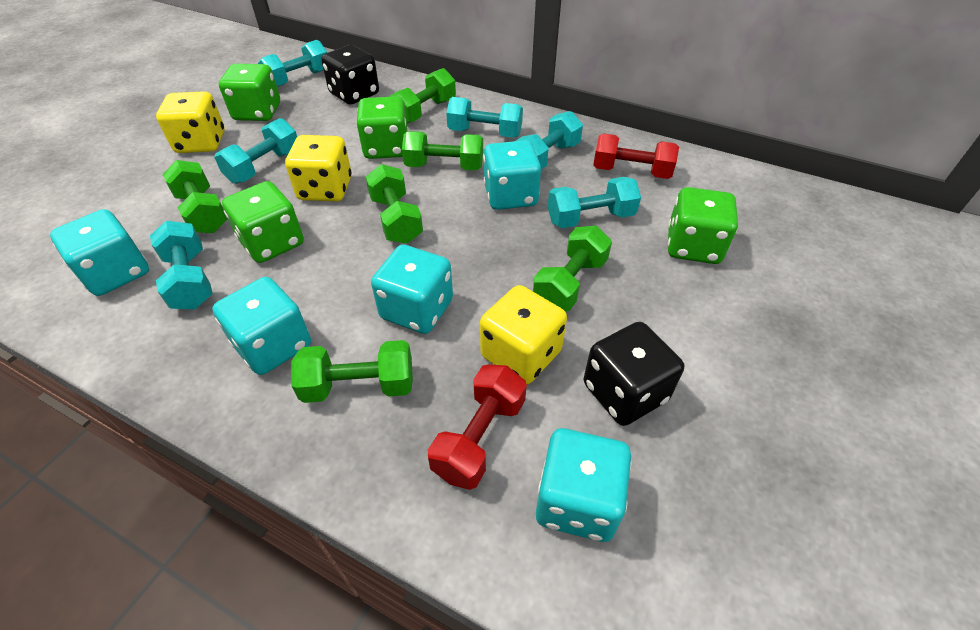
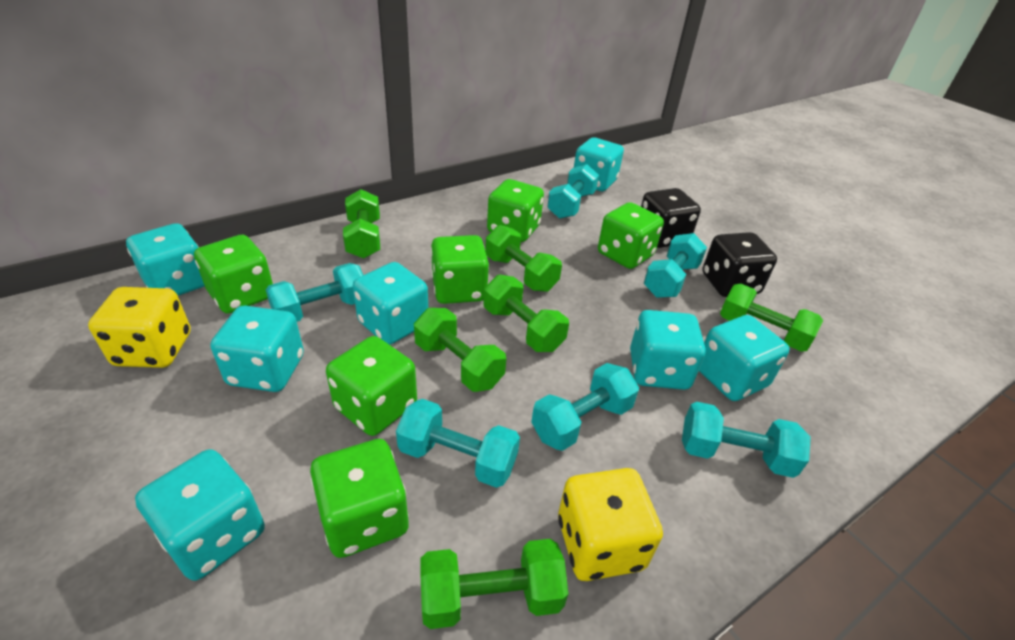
green dice: 4 -> 6
red dumbbell: 2 -> 0
turquoise dice: 5 -> 7
yellow dice: 3 -> 2

